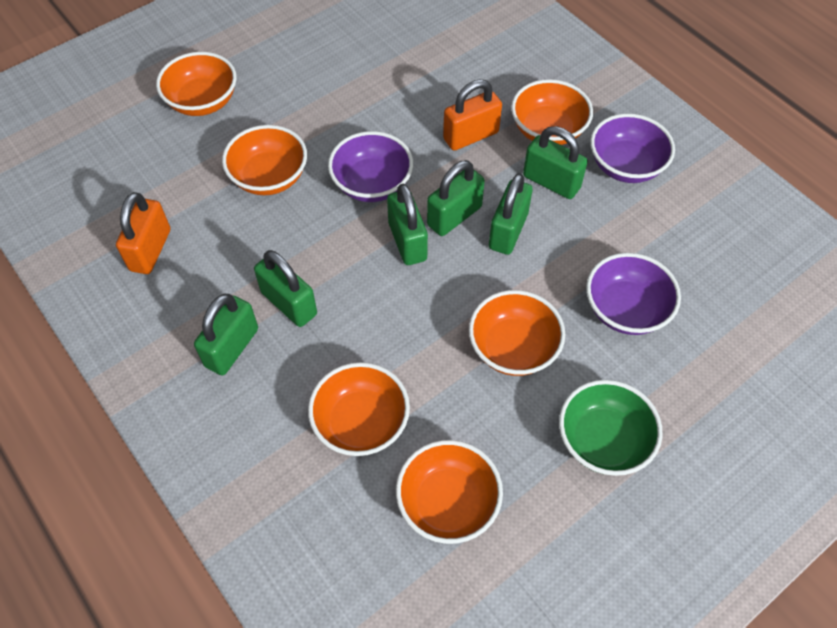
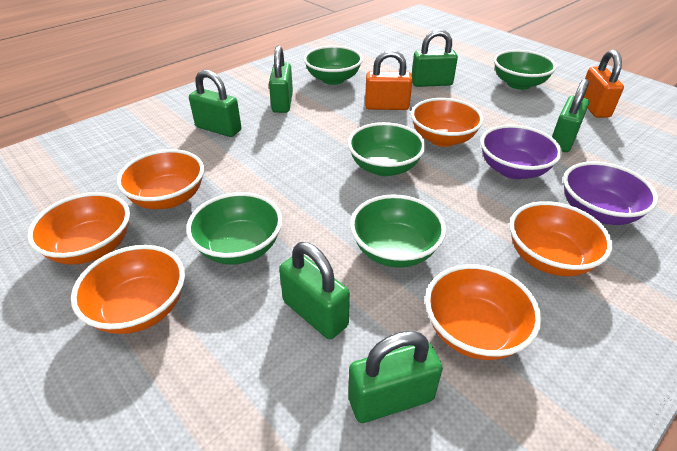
green bowl: 1 -> 5
purple bowl: 3 -> 2

